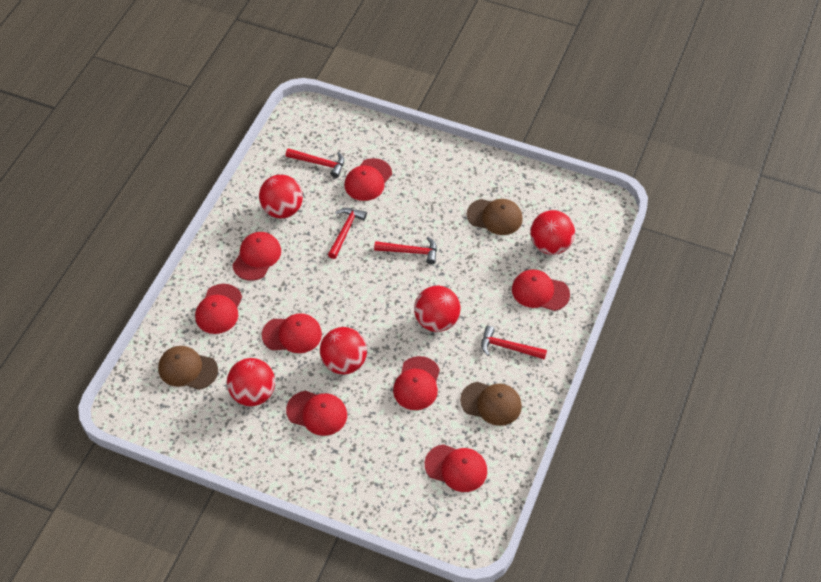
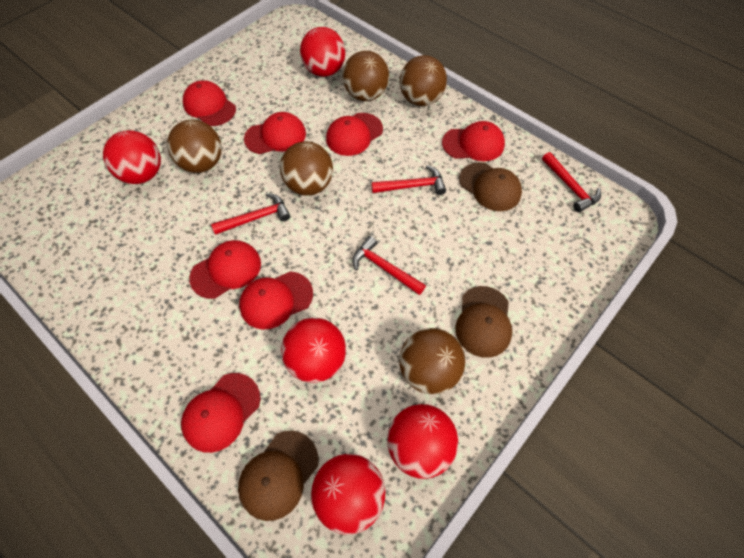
brown ball: 0 -> 5
red cap: 8 -> 7

